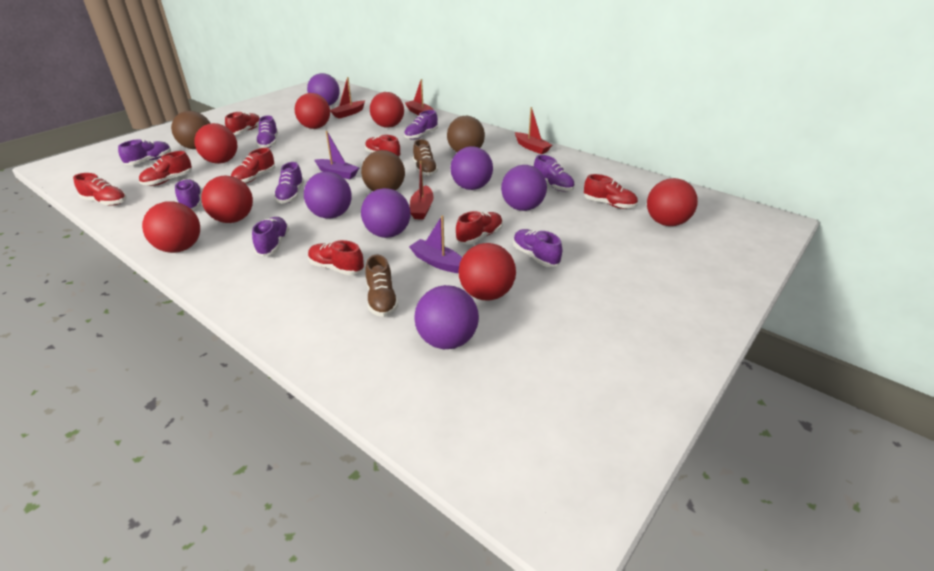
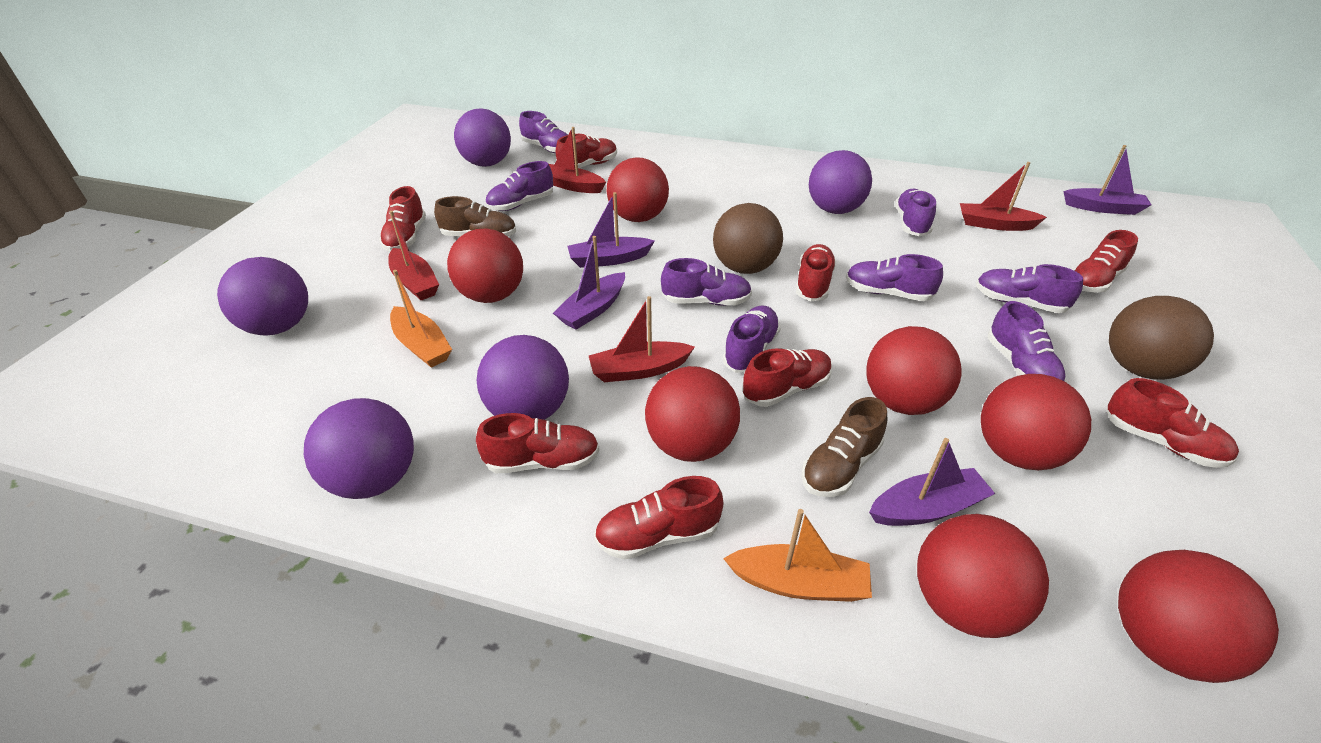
brown ball: 3 -> 2
orange boat: 0 -> 2
purple ball: 6 -> 5
purple boat: 2 -> 4

